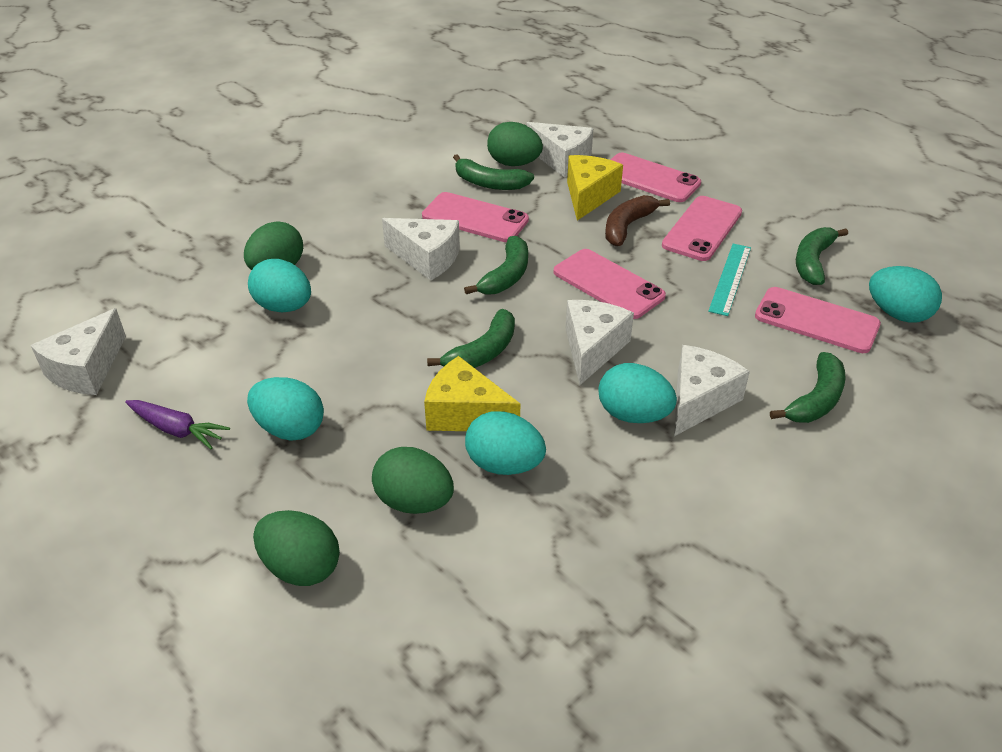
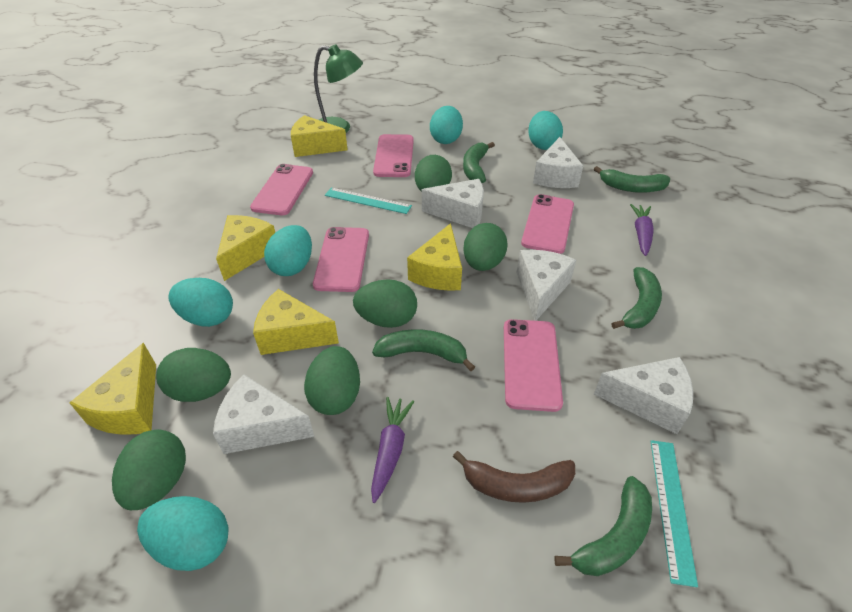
green egg: 4 -> 6
green lamp: 0 -> 1
purple carrot: 1 -> 2
turquoise ruler: 1 -> 2
yellow cheese: 2 -> 5

